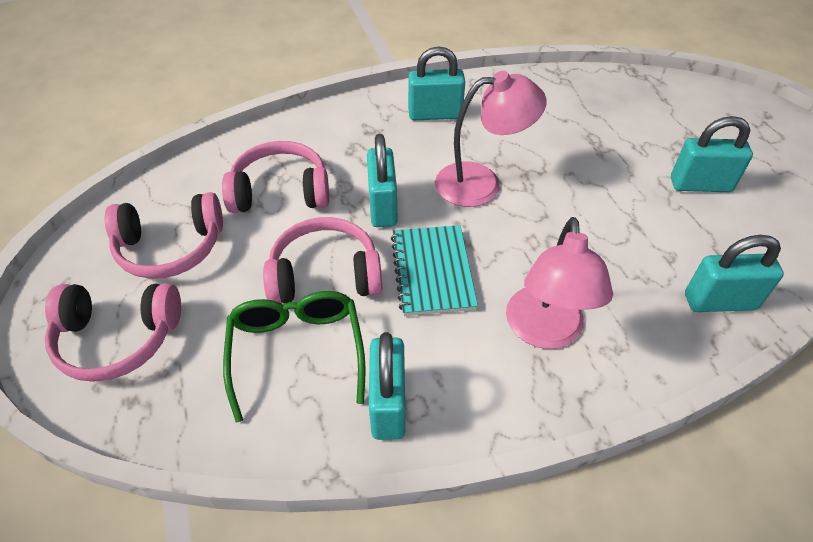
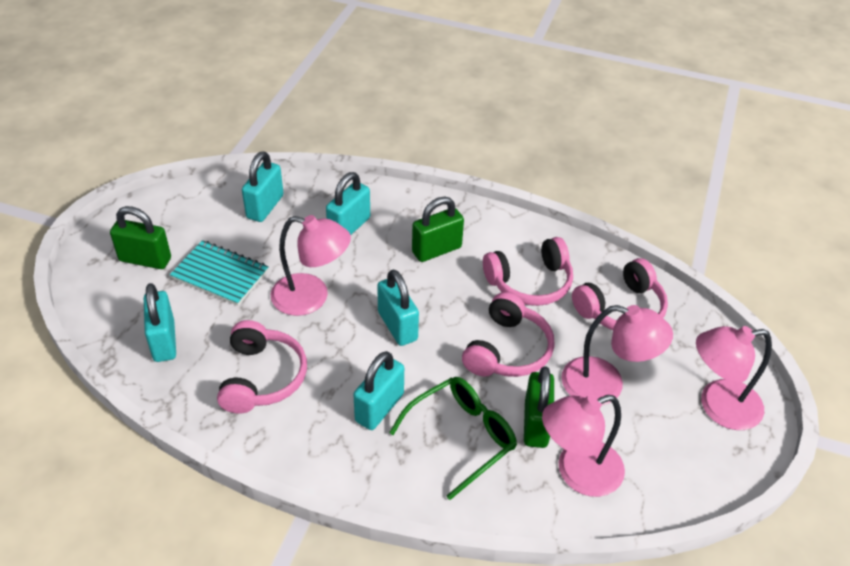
green padlock: 0 -> 3
pink lamp: 2 -> 4

